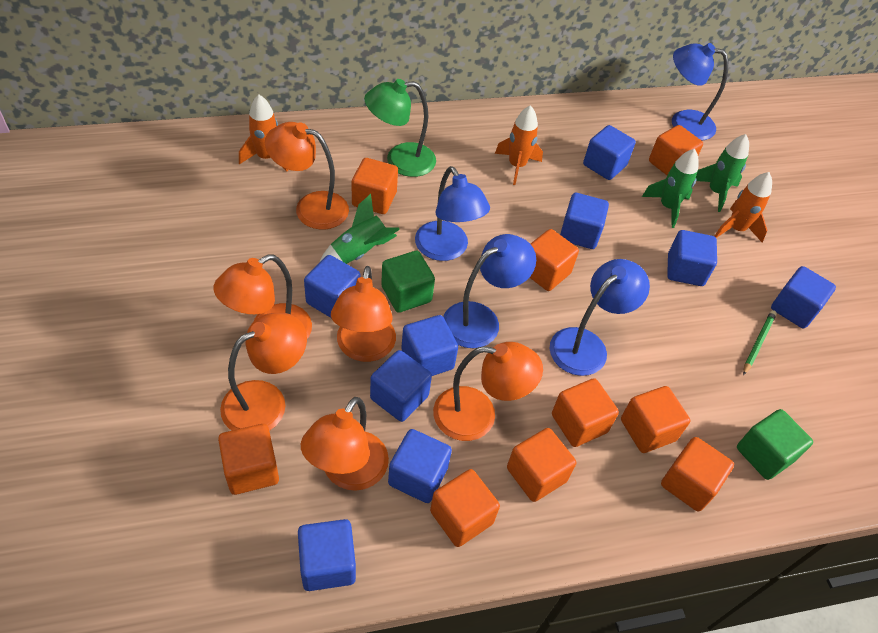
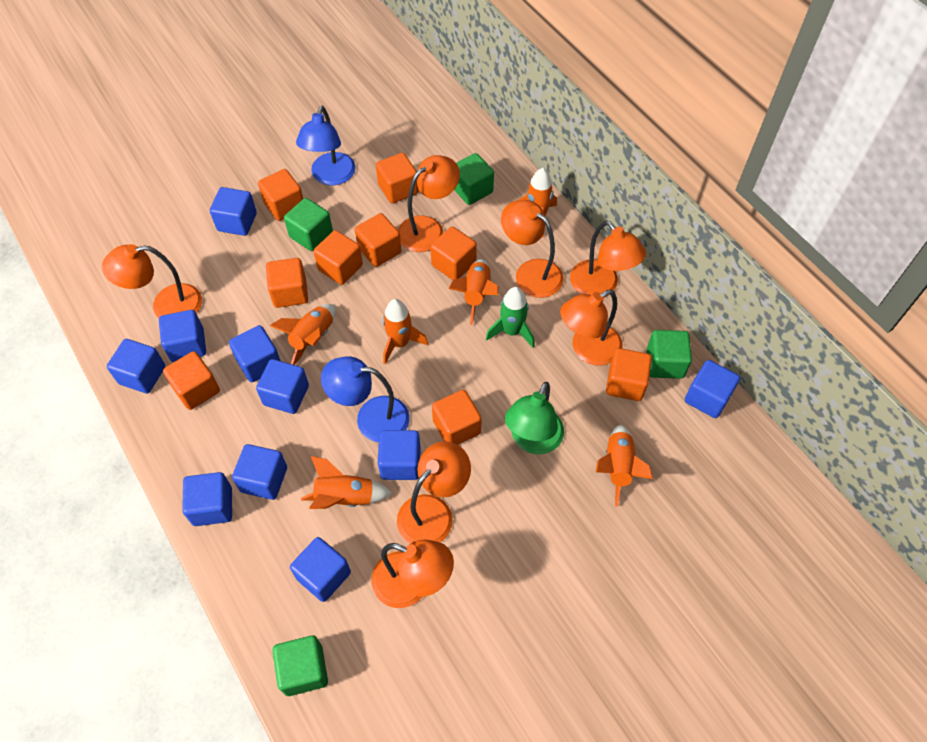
blue cube: 9 -> 10
blue lamp: 4 -> 2
green cube: 2 -> 4
green pencil: 1 -> 0
green rocket: 3 -> 1
orange lamp: 6 -> 7
orange rocket: 3 -> 6

